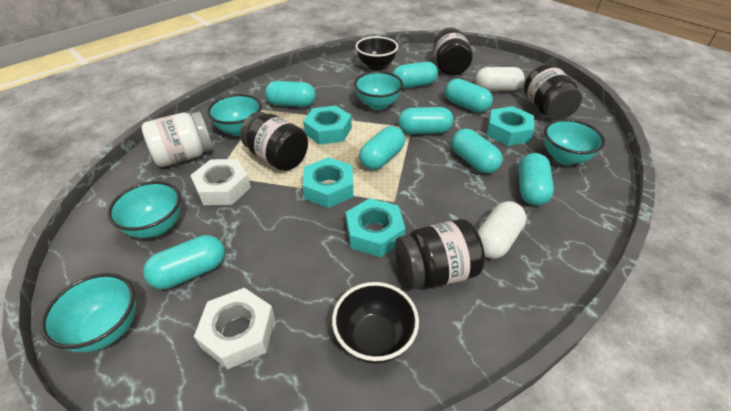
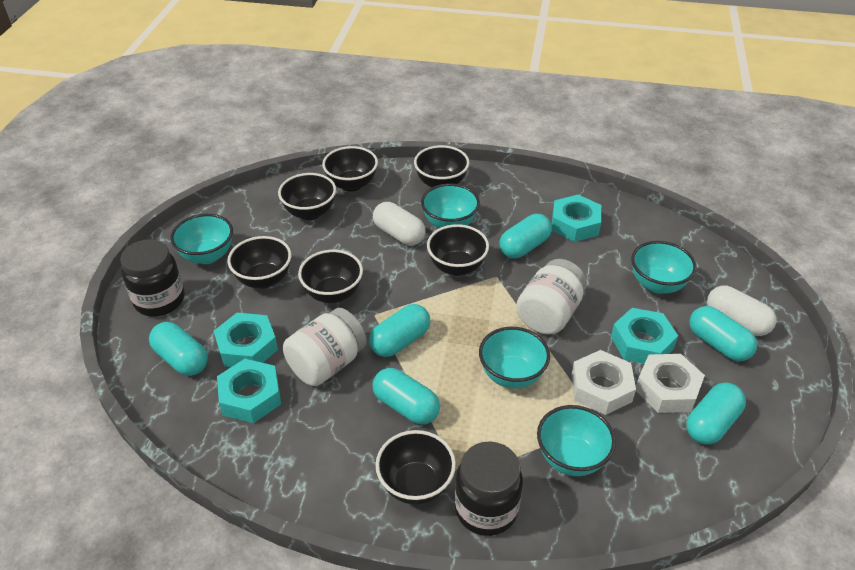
black bowl: 2 -> 7
black jar: 4 -> 2
turquoise capsule: 8 -> 6
white jar: 1 -> 2

